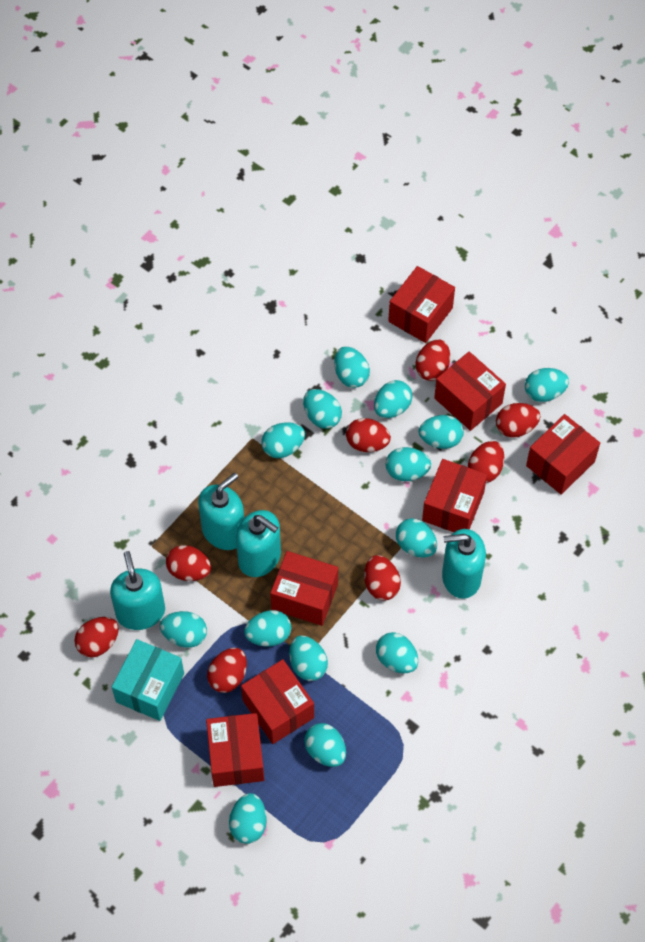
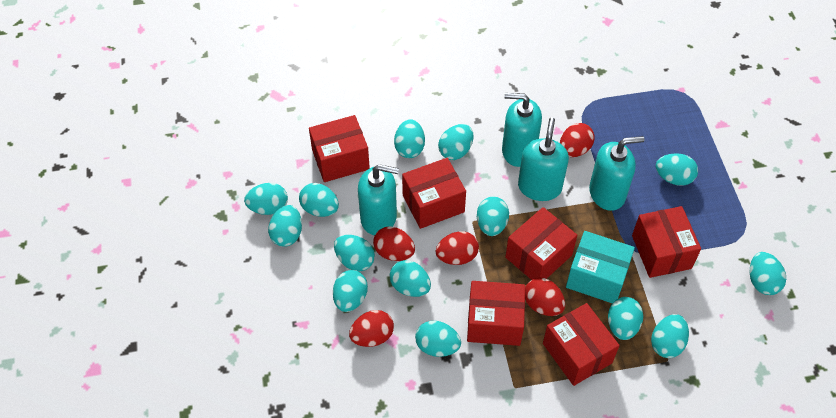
red box: 7 -> 6
red egg: 8 -> 5

